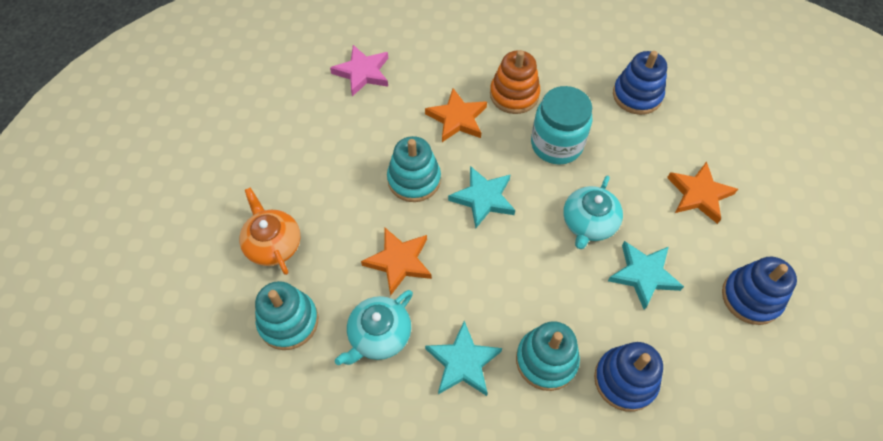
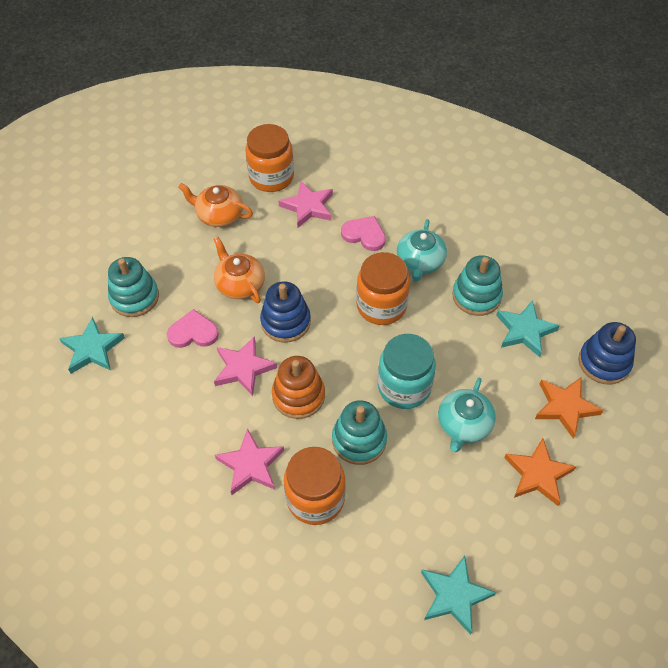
blue stacking toy: 3 -> 2
orange jar: 0 -> 3
orange star: 3 -> 2
orange teapot: 1 -> 2
pink heart: 0 -> 2
pink star: 1 -> 3

